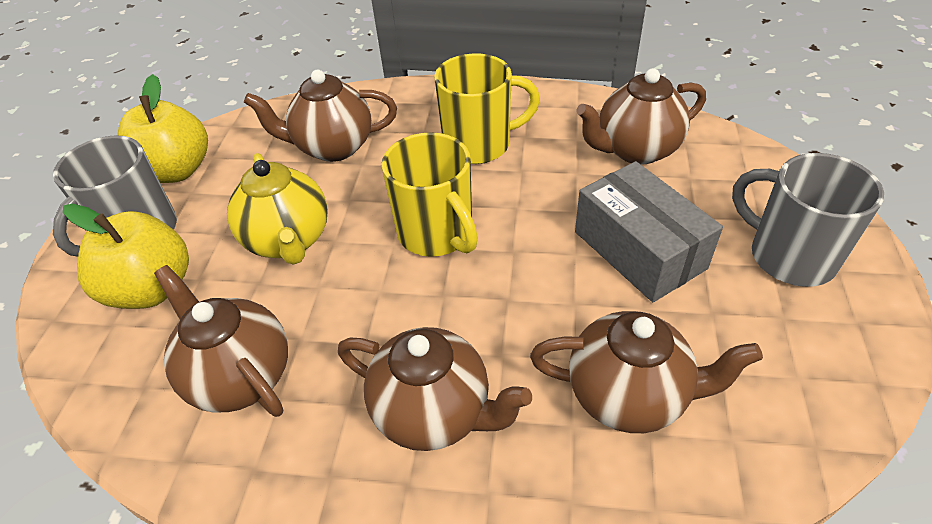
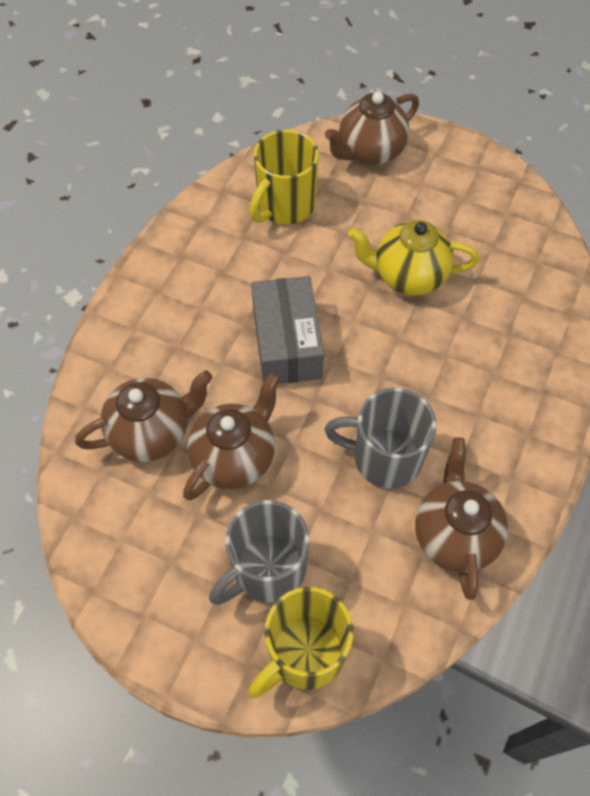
brown teapot: 5 -> 4
yellow apple: 2 -> 0

